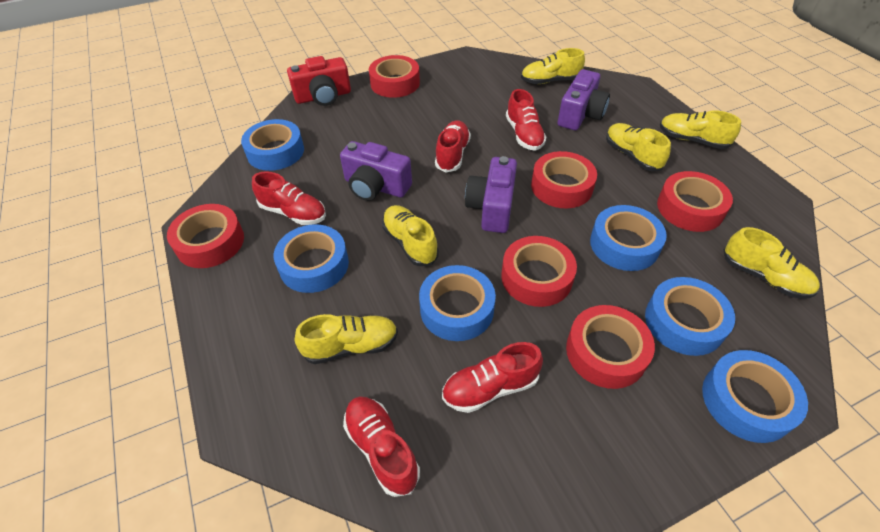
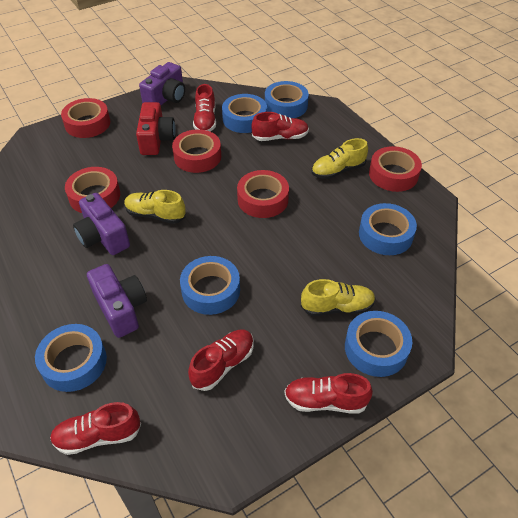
red tape: 6 -> 5
yellow shoe: 6 -> 3

